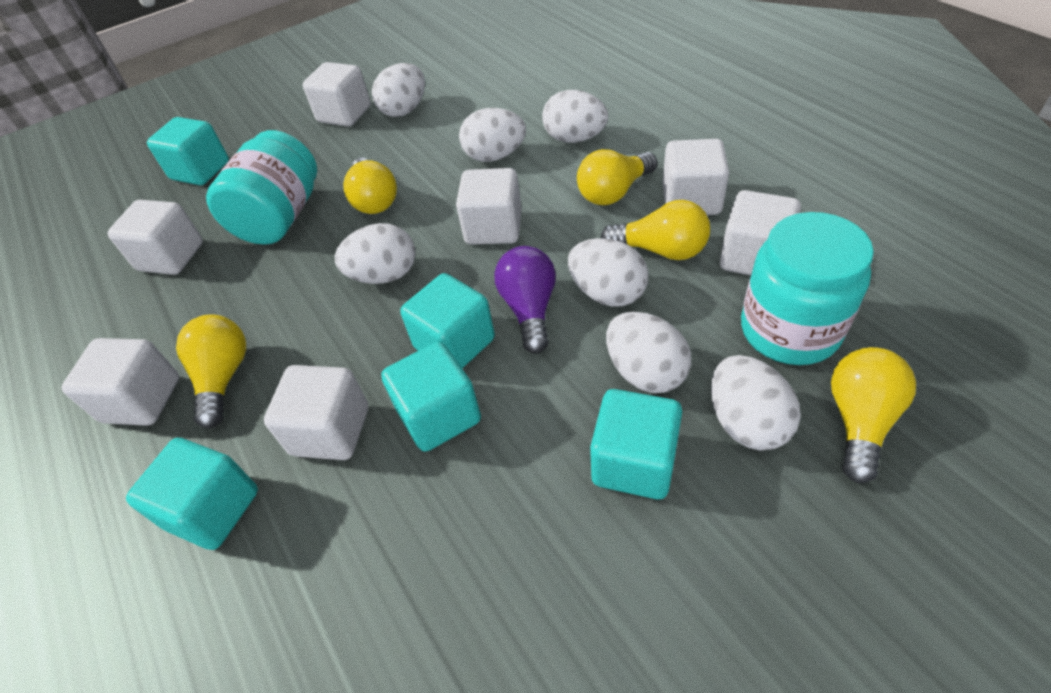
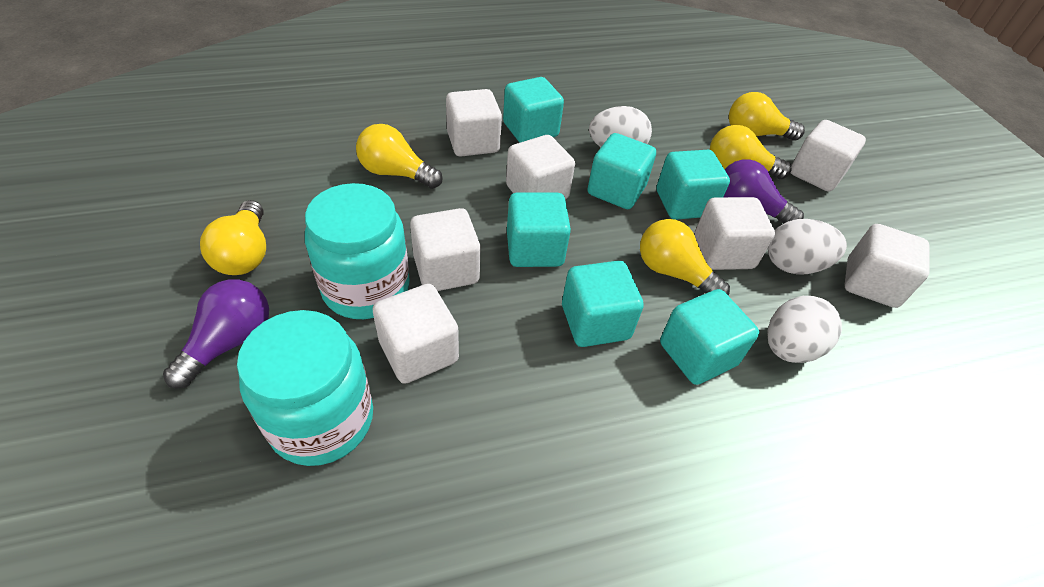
purple light bulb: 1 -> 2
turquoise cube: 5 -> 6
white egg: 7 -> 3

